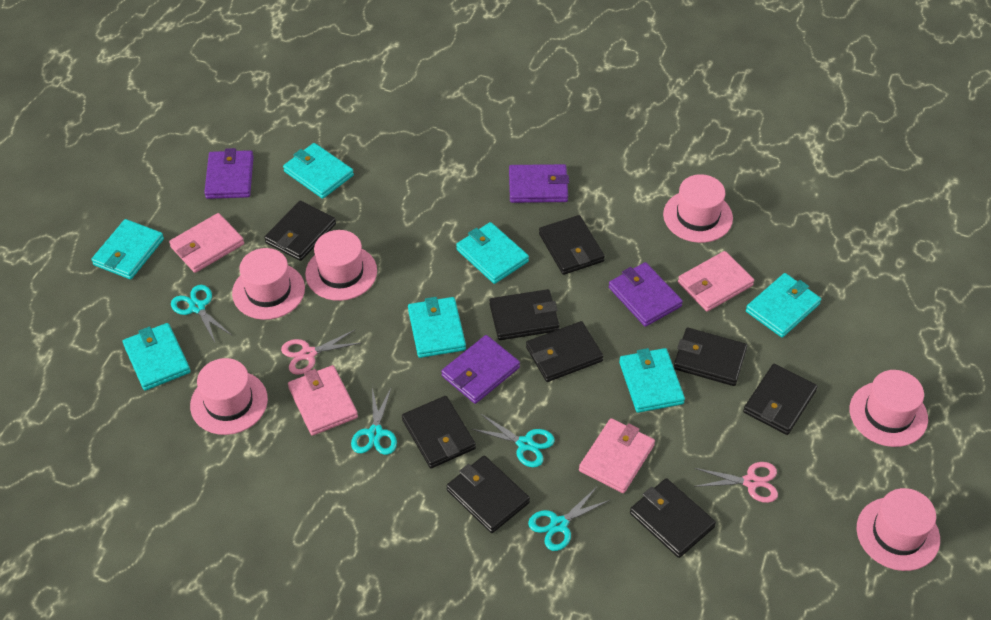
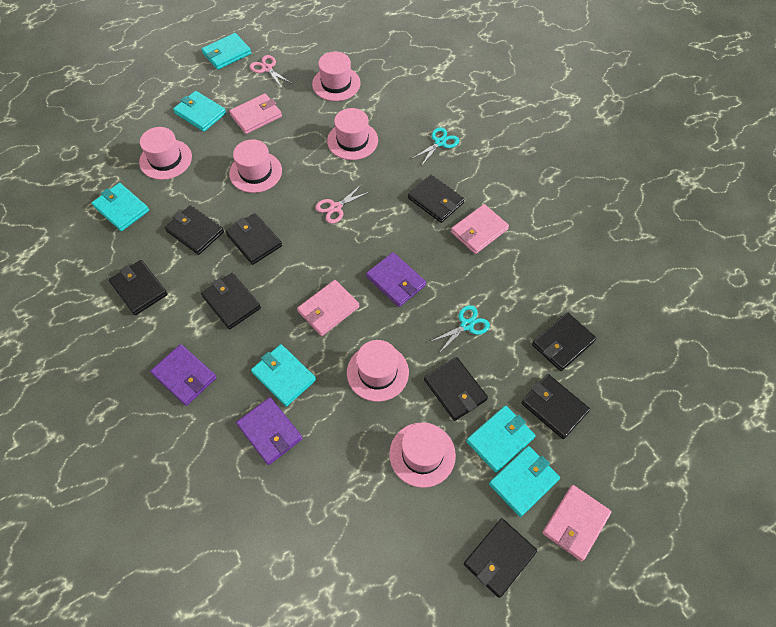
purple wallet: 4 -> 3
turquoise scissors: 4 -> 2
turquoise wallet: 7 -> 6

